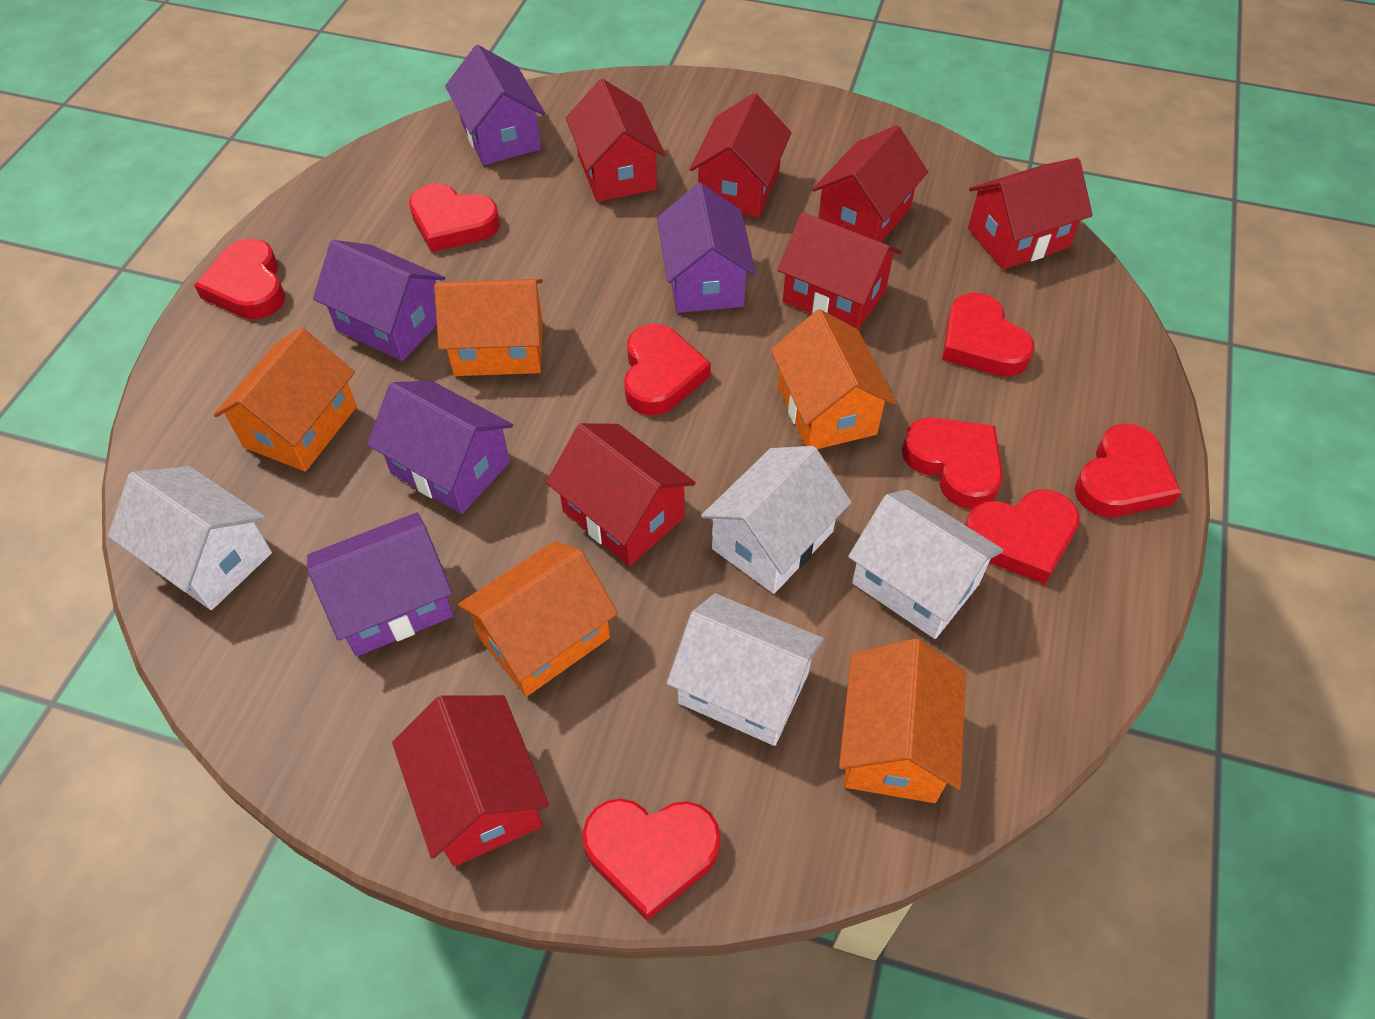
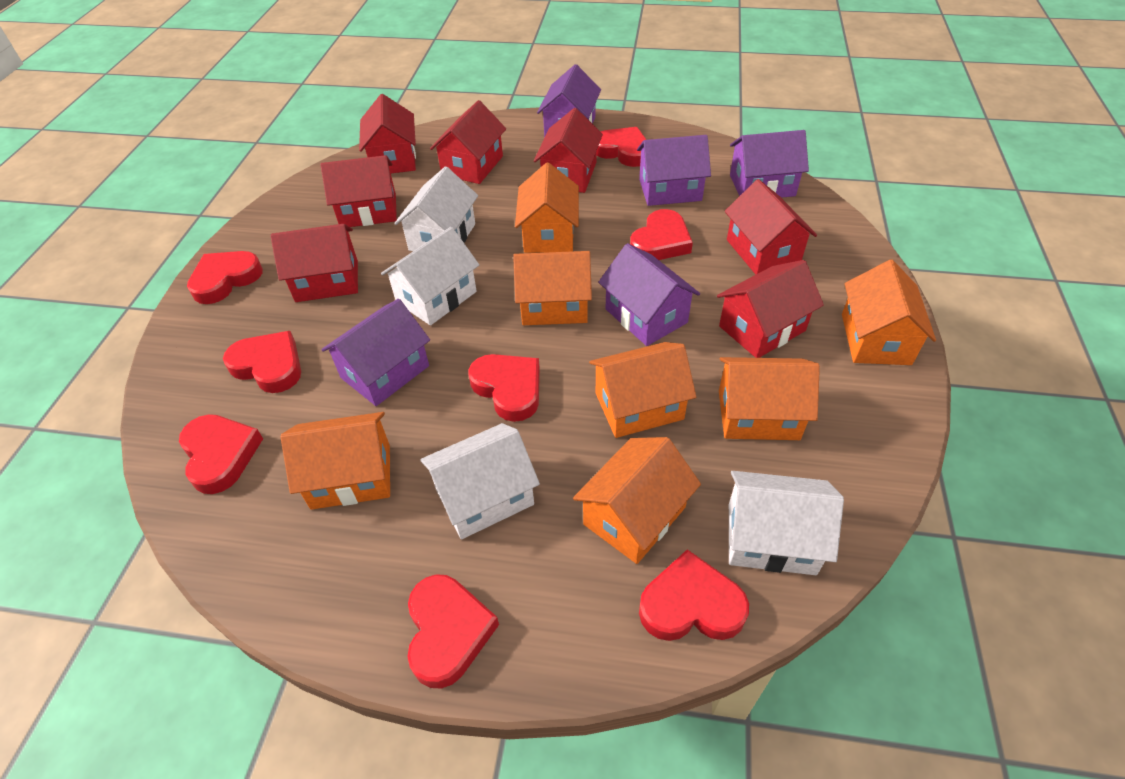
orange house: 5 -> 7

